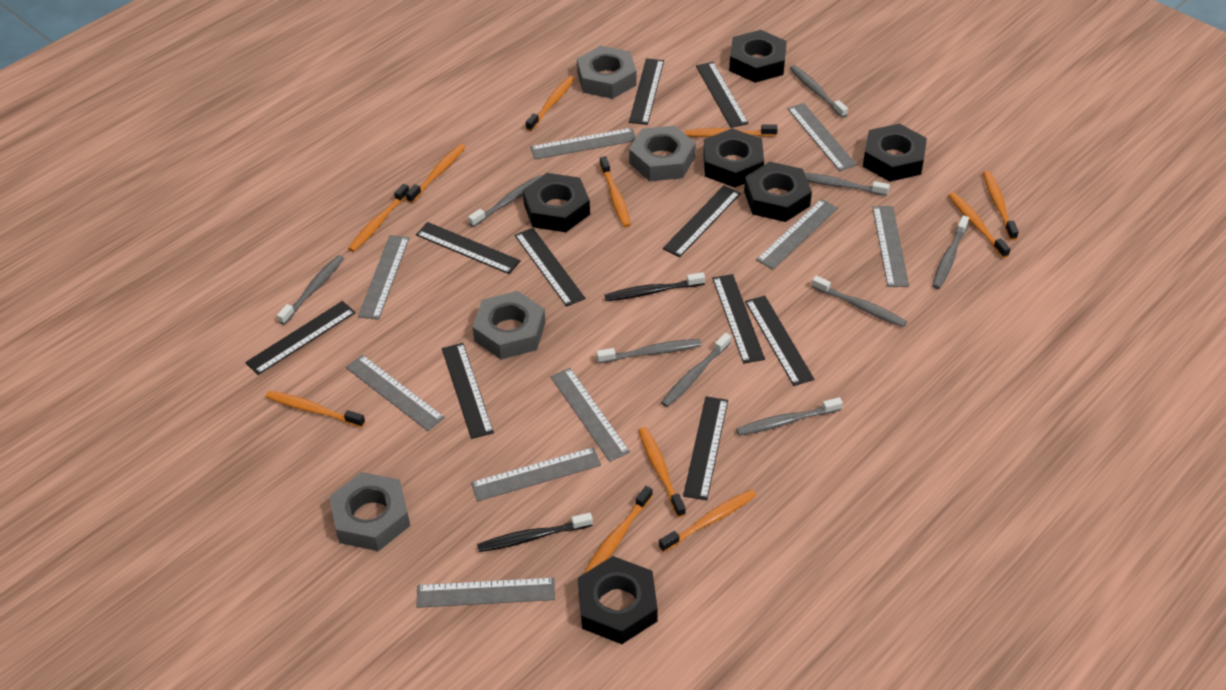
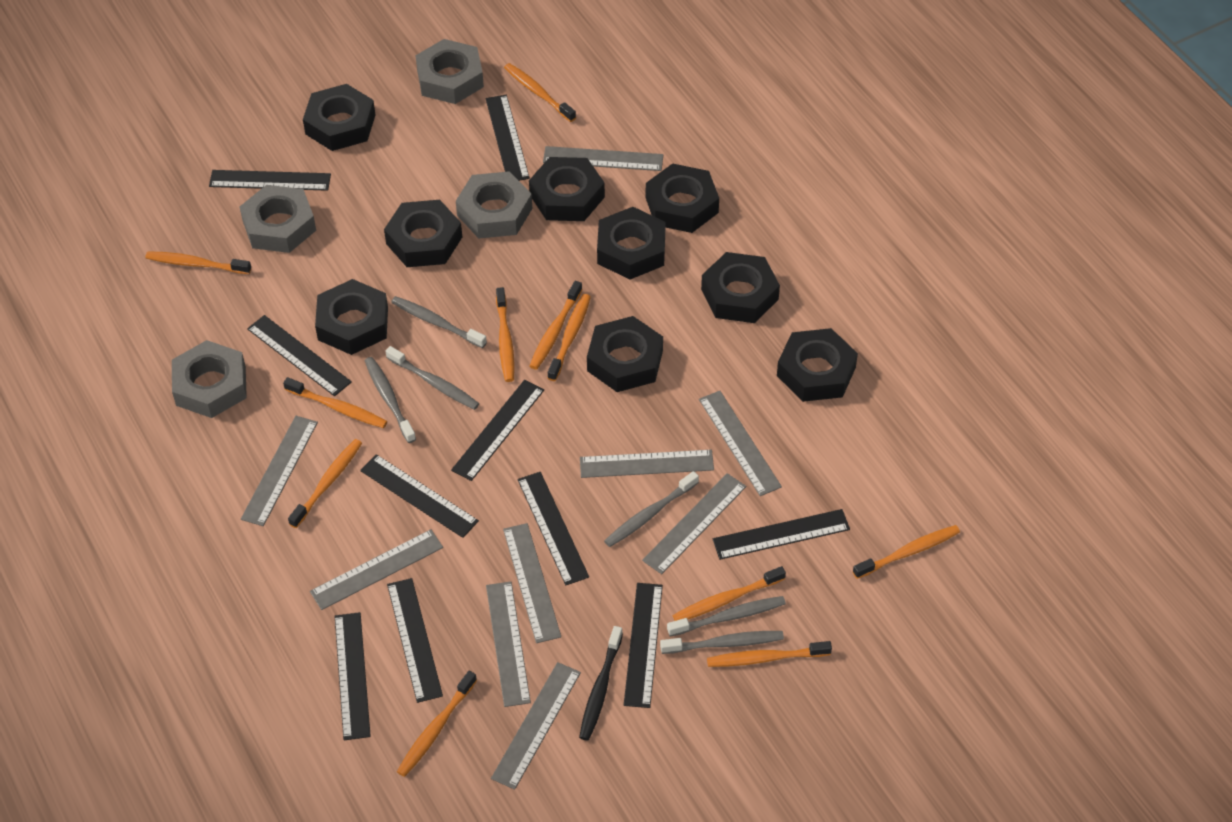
black nut: 6 -> 9
black toothbrush: 2 -> 1
grey toothbrush: 9 -> 6

